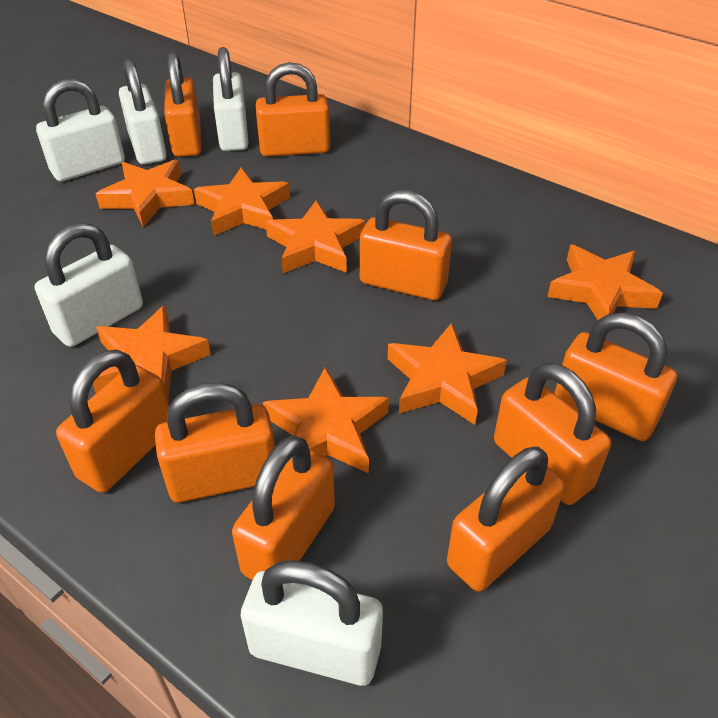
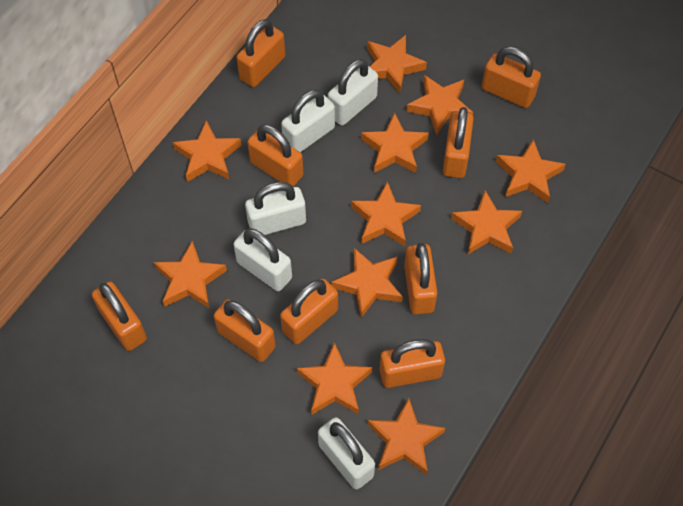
orange star: 7 -> 11

